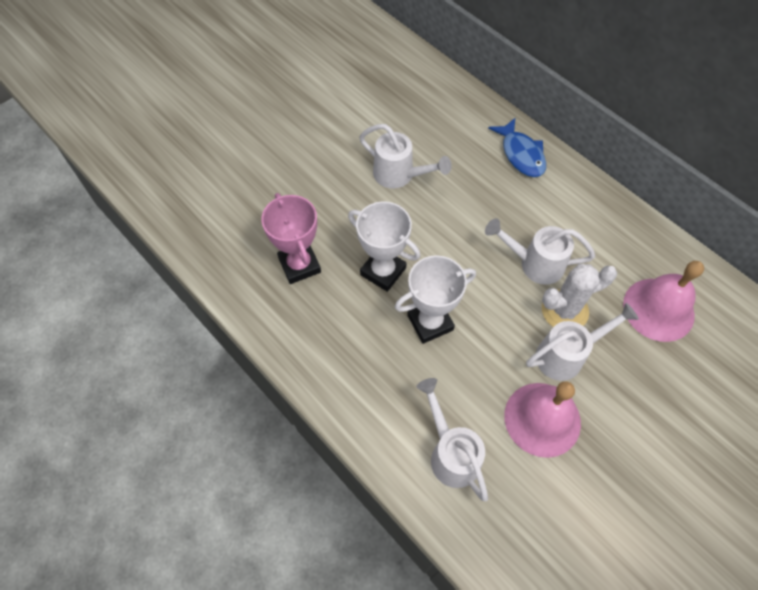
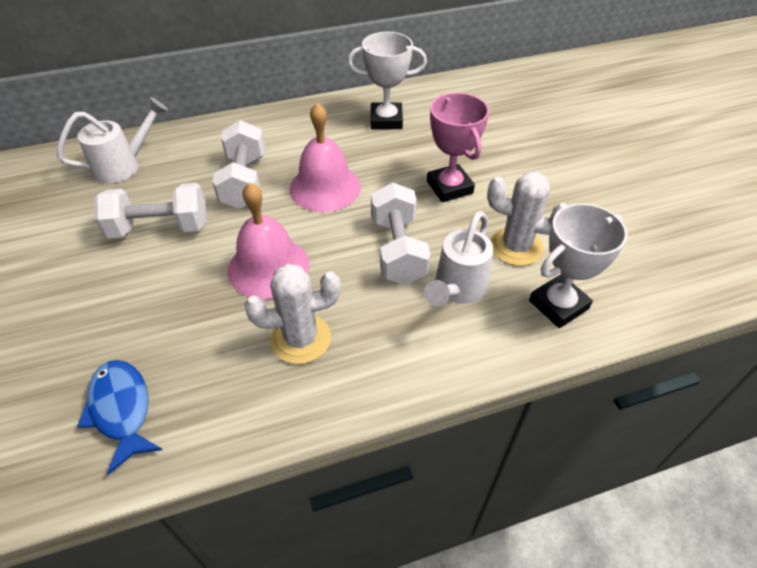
white cactus: 1 -> 2
white dumbbell: 0 -> 3
white watering can: 4 -> 2

